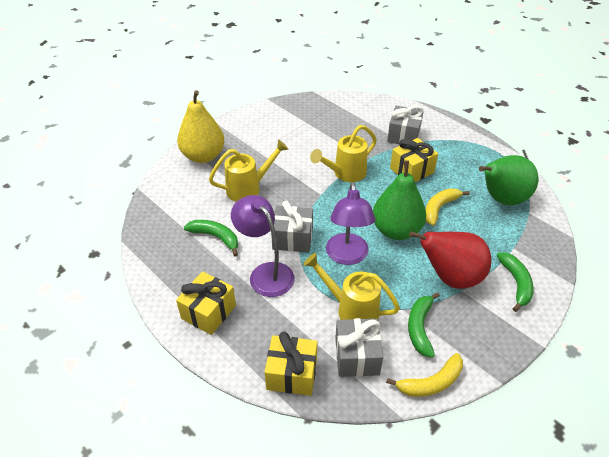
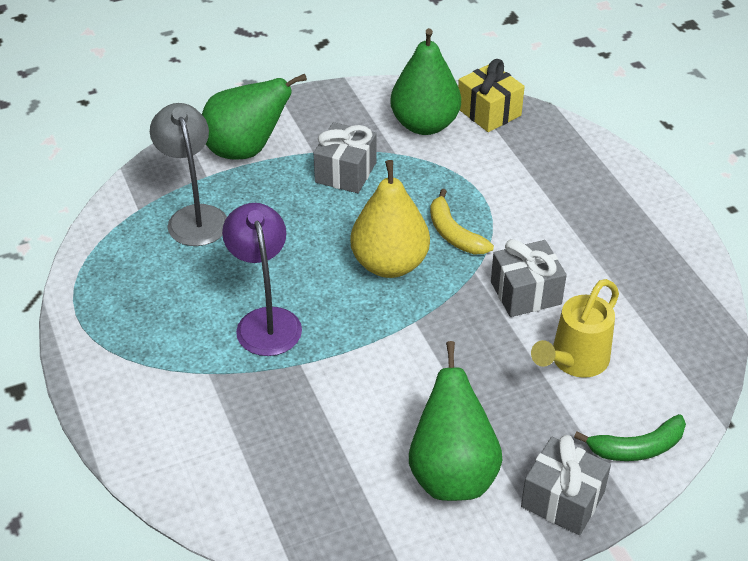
green banana: 3 -> 1
green pear: 2 -> 3
grey lamp: 0 -> 1
purple lamp: 2 -> 1
red pear: 1 -> 0
yellow banana: 2 -> 1
yellow gift: 3 -> 1
yellow watering can: 3 -> 1

